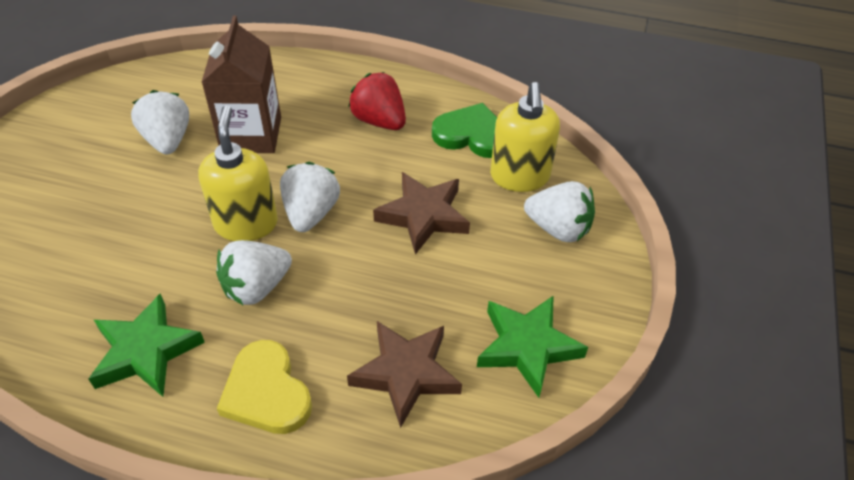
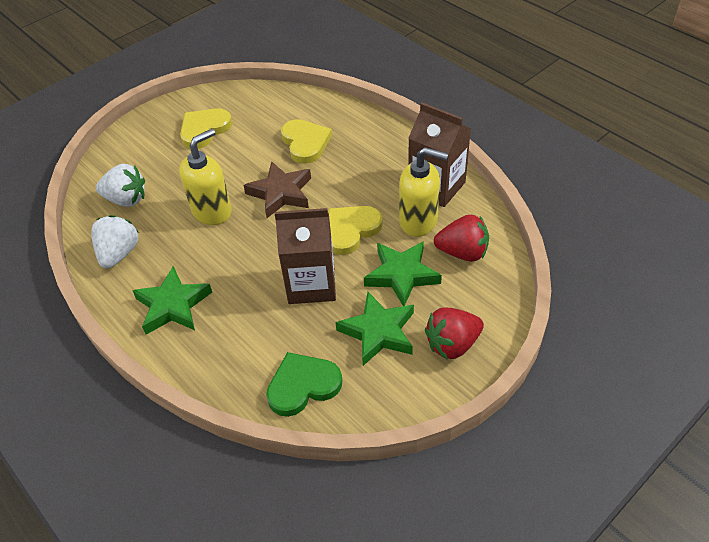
brown carton: 1 -> 2
brown star: 2 -> 1
green star: 2 -> 3
red strawberry: 1 -> 2
white strawberry: 4 -> 2
yellow heart: 1 -> 3

